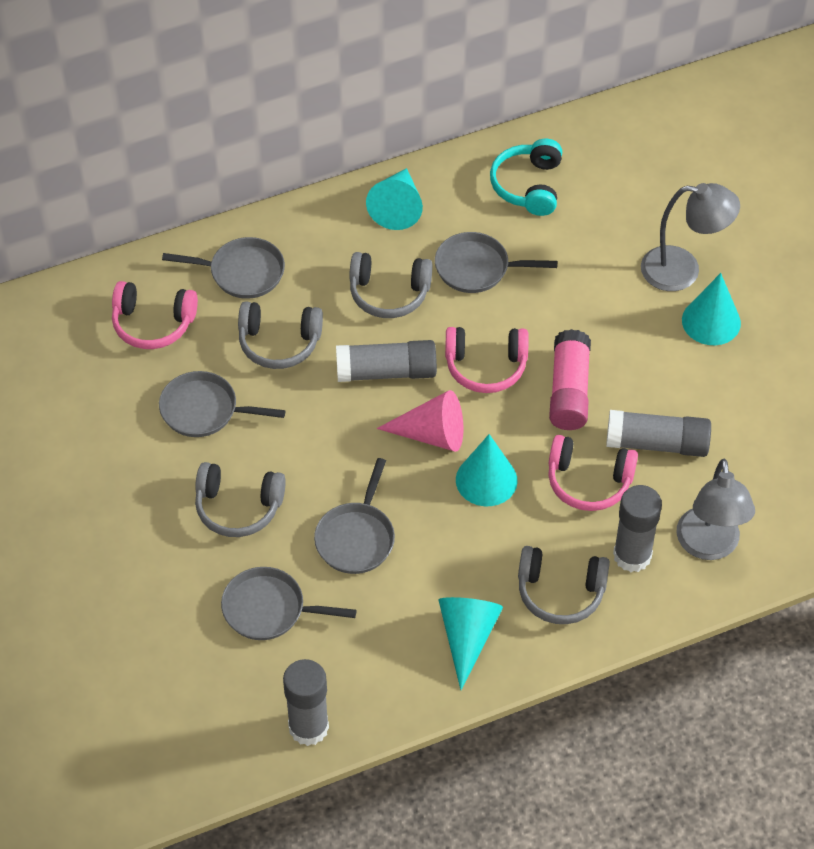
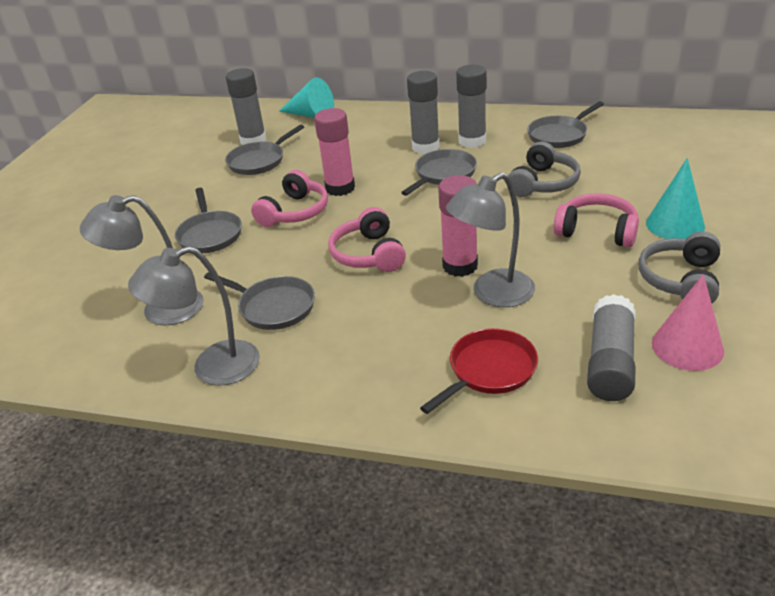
grey headphones: 4 -> 2
grey lamp: 2 -> 3
pink glue stick: 1 -> 2
red pan: 0 -> 1
turquoise cone: 4 -> 2
turquoise headphones: 1 -> 0

